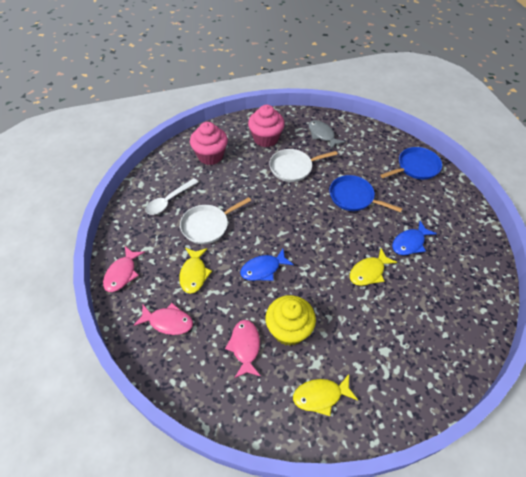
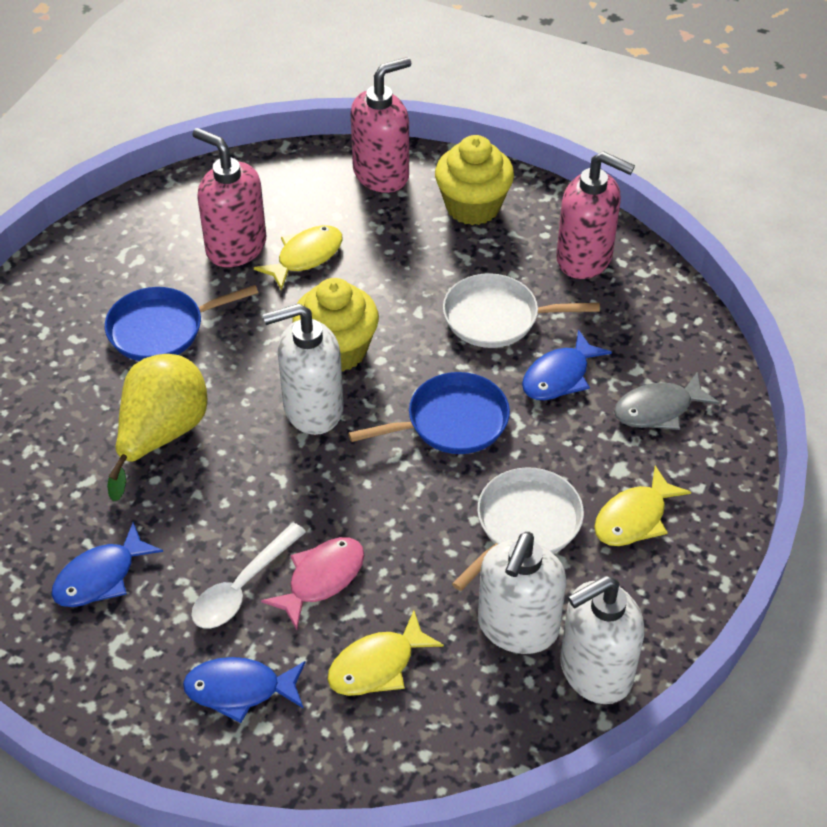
blue fish: 2 -> 3
pink cupcake: 2 -> 0
pink fish: 3 -> 1
pink soap dispenser: 0 -> 3
white soap dispenser: 0 -> 3
yellow cupcake: 1 -> 2
yellow pear: 0 -> 1

